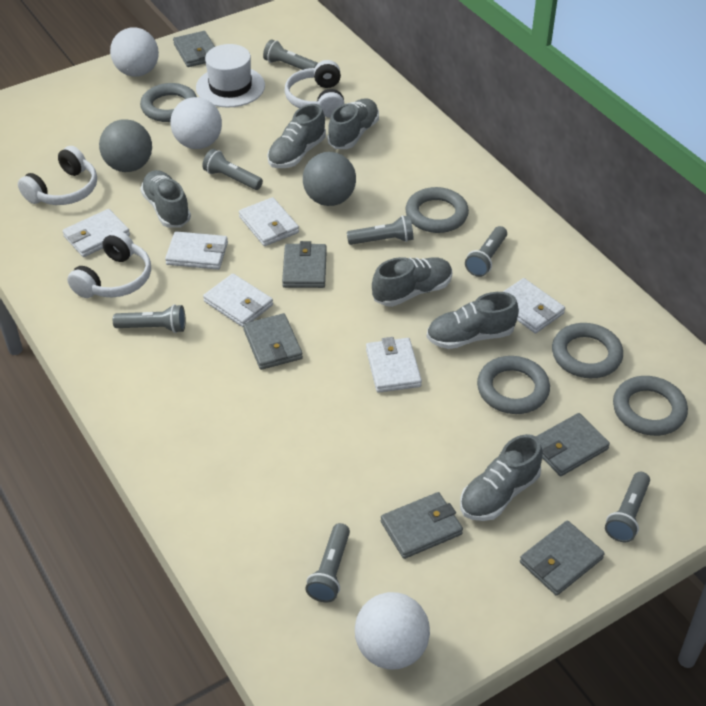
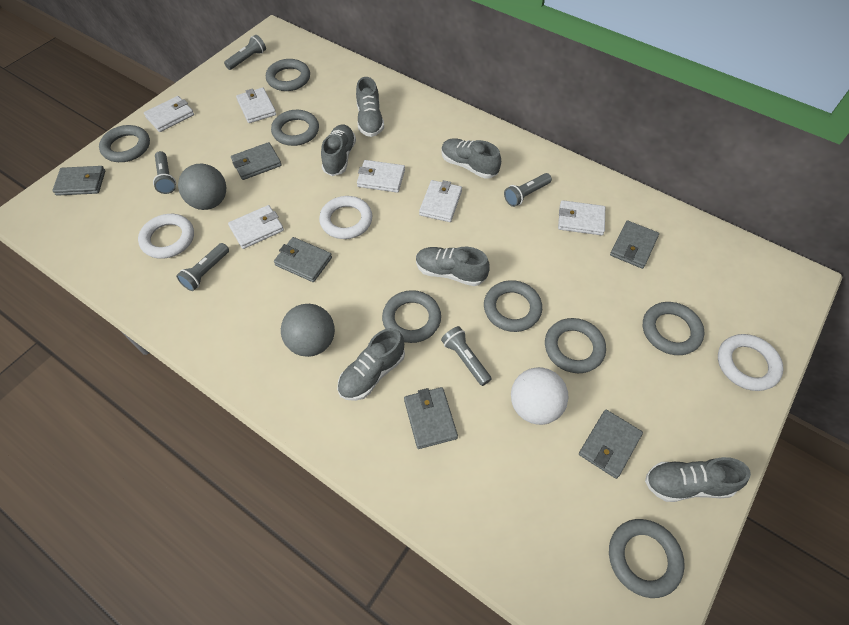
grey flashlight: 7 -> 5
grey ring: 5 -> 8
white ball: 3 -> 1
white hat: 1 -> 0
white headphones: 3 -> 0
white ring: 0 -> 3

